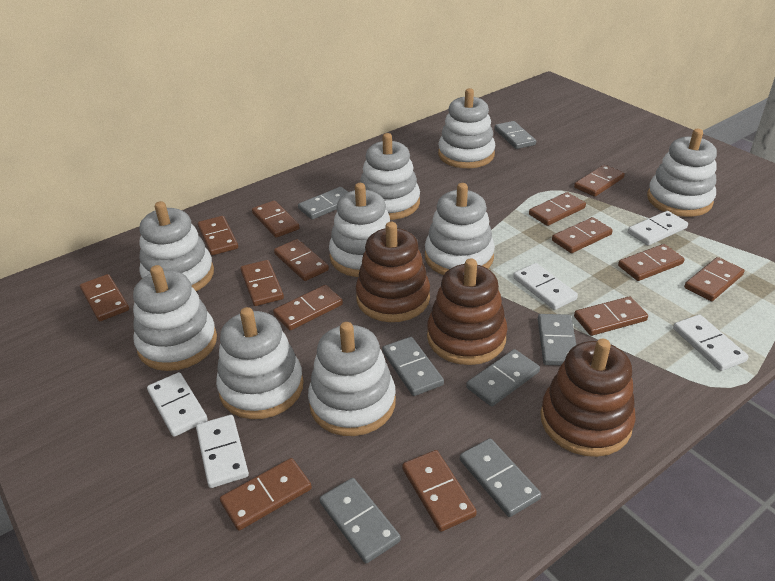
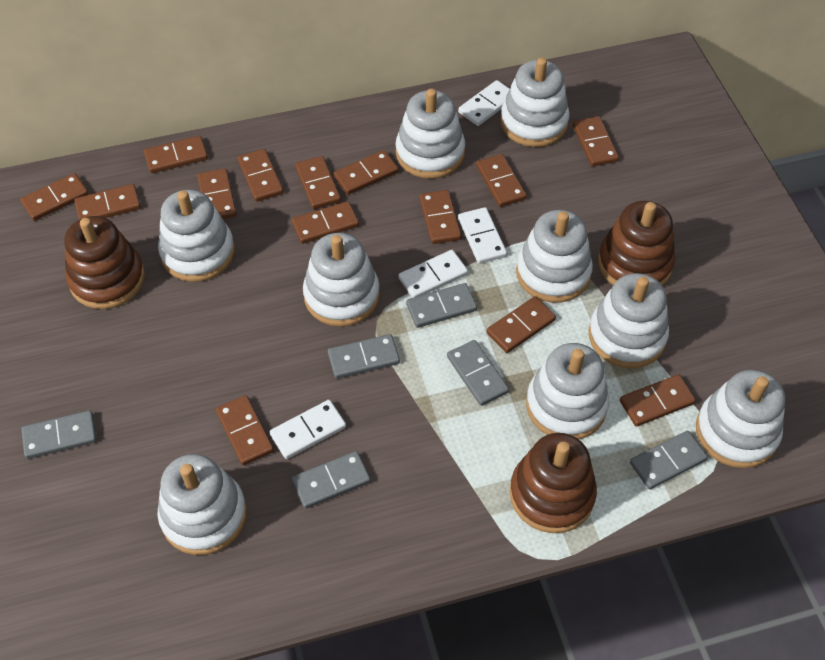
grey domino: 7 -> 6
white domino: 5 -> 4

